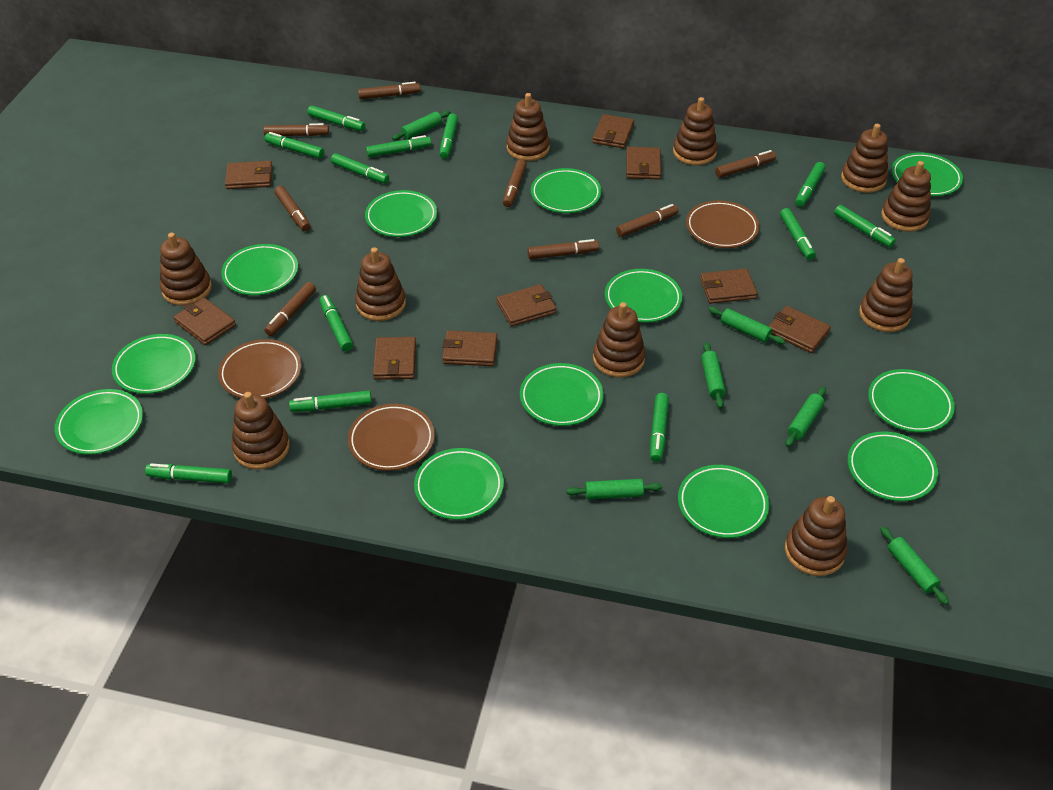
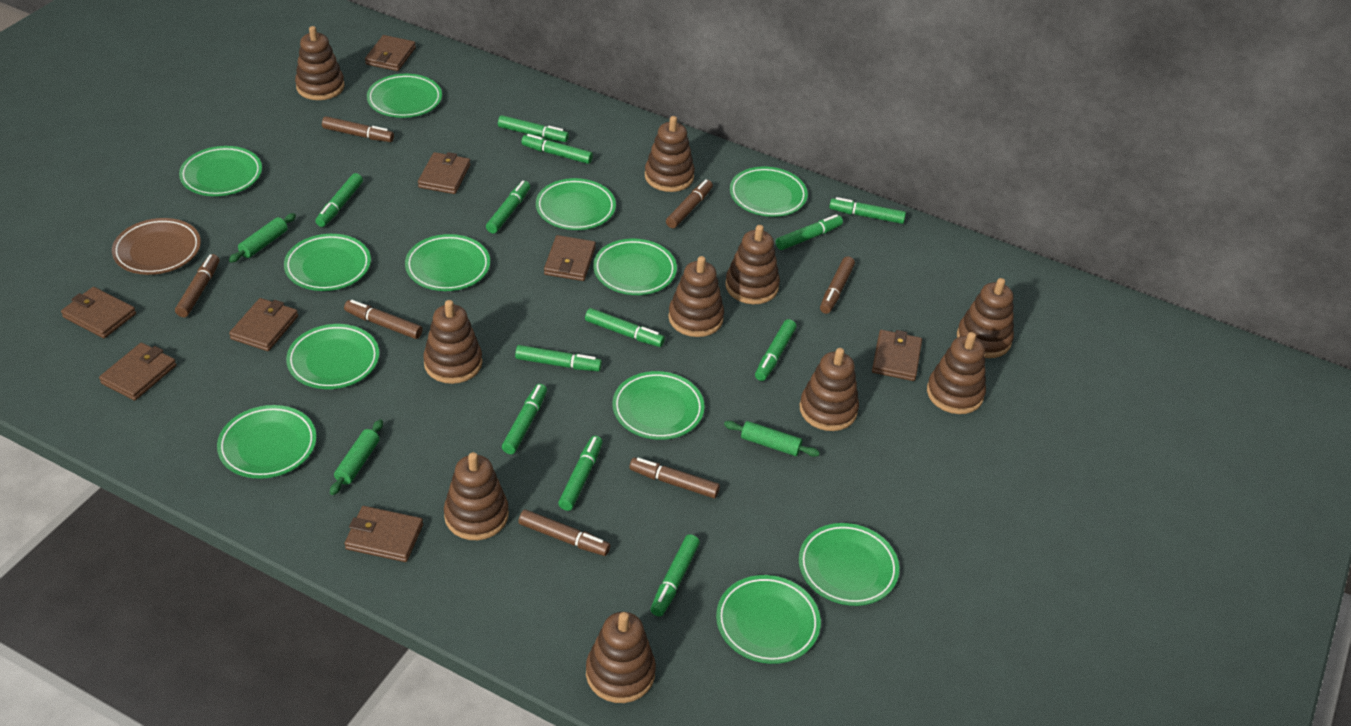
brown marker: 8 -> 7
brown plate: 3 -> 1
brown wallet: 9 -> 8
green rolling pin: 6 -> 3

